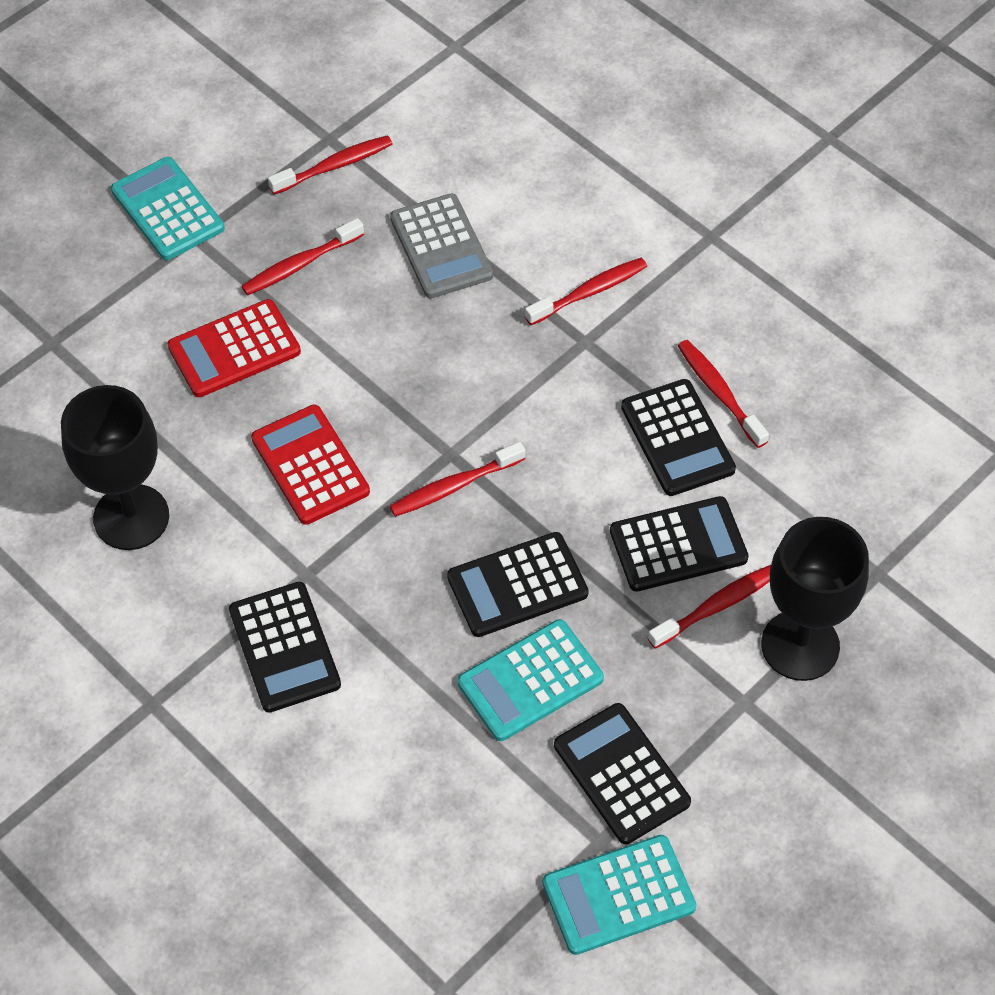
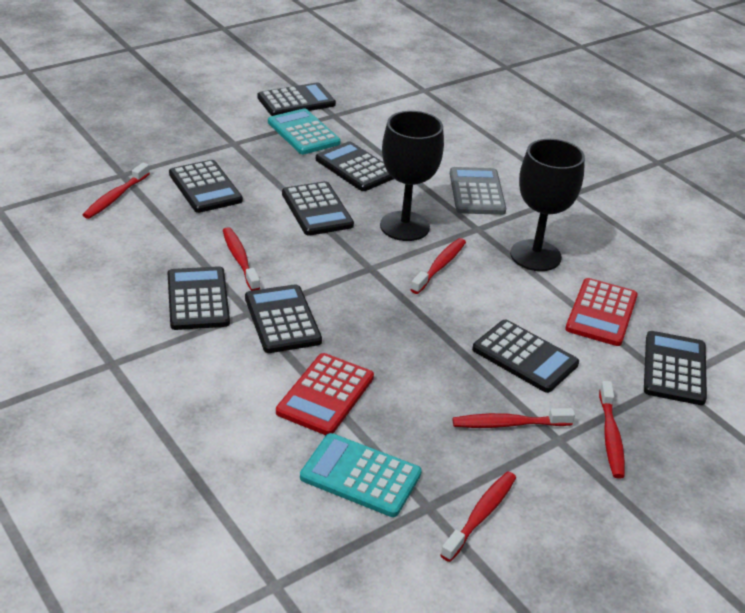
black calculator: 5 -> 8
turquoise calculator: 3 -> 2

